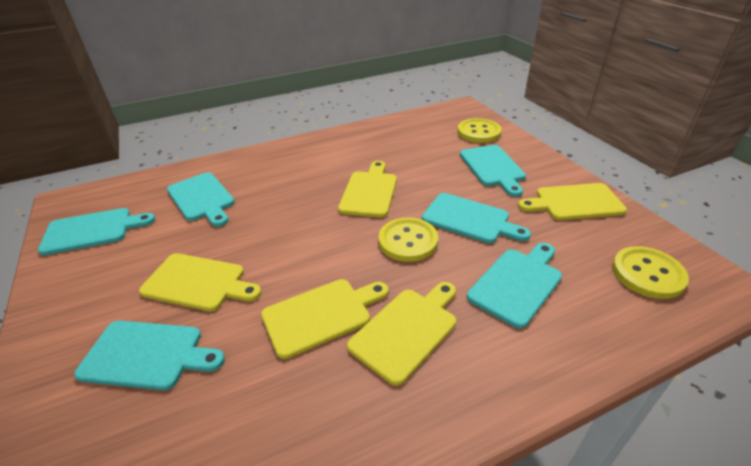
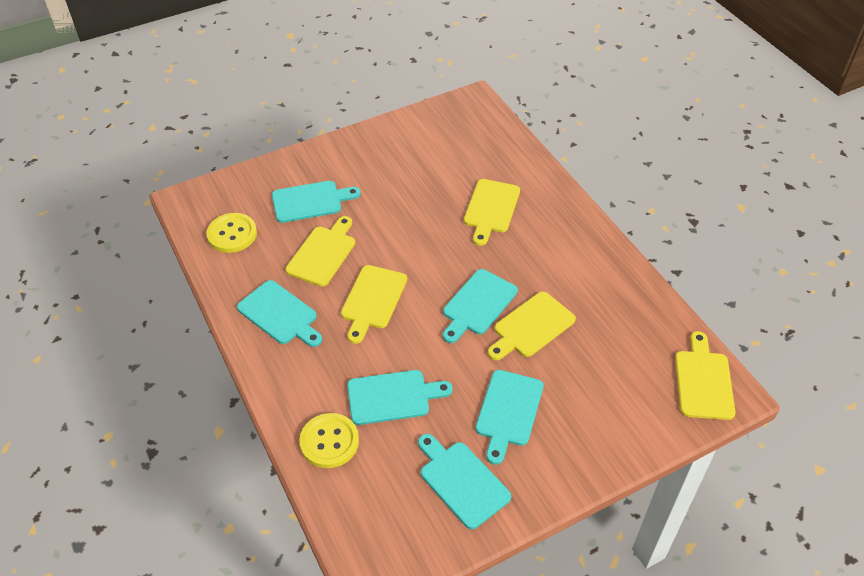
yellow button: 3 -> 2

